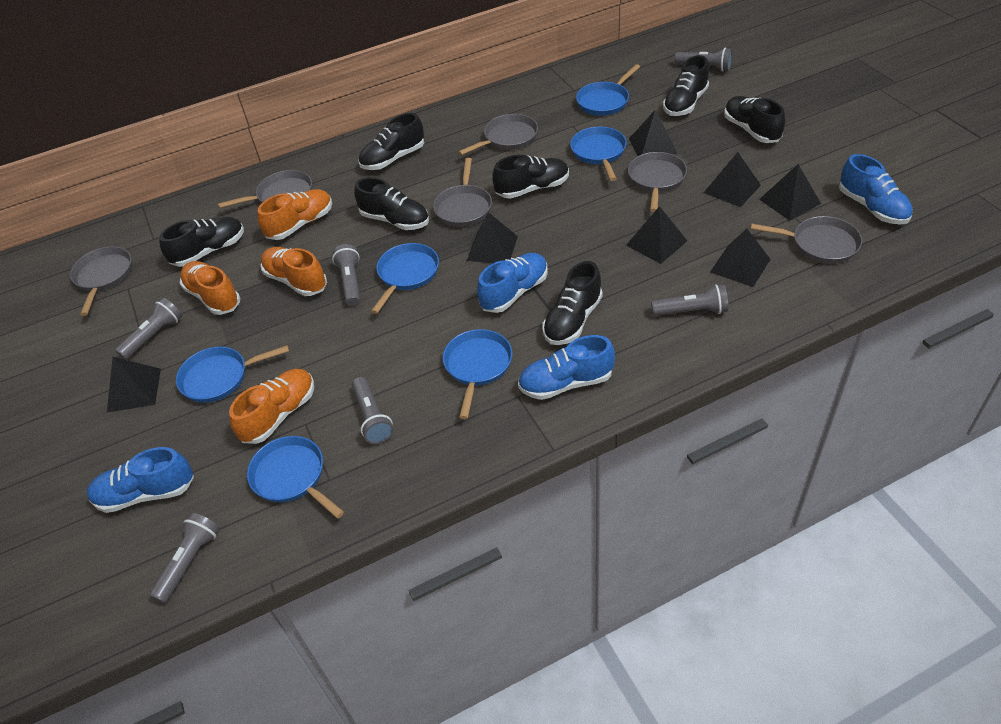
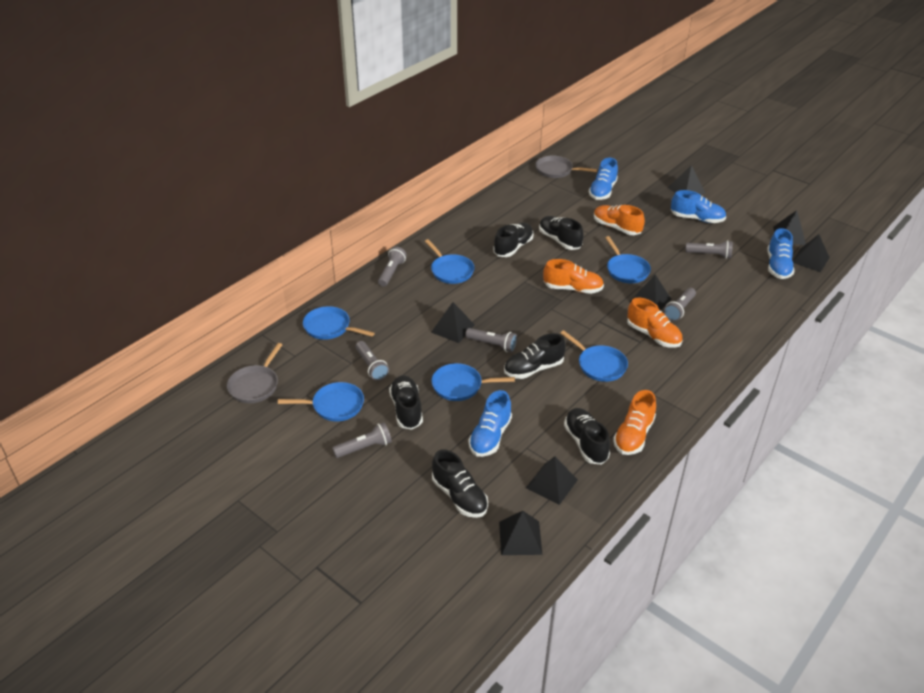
black shoe: 7 -> 6
grey pan: 6 -> 2

